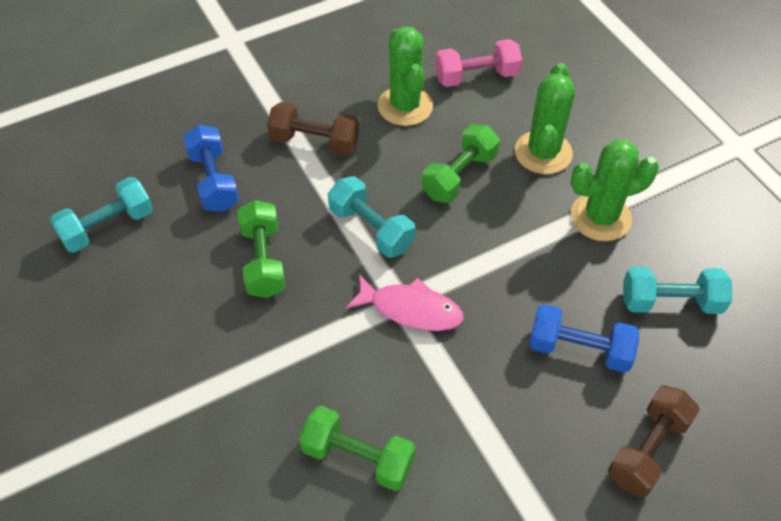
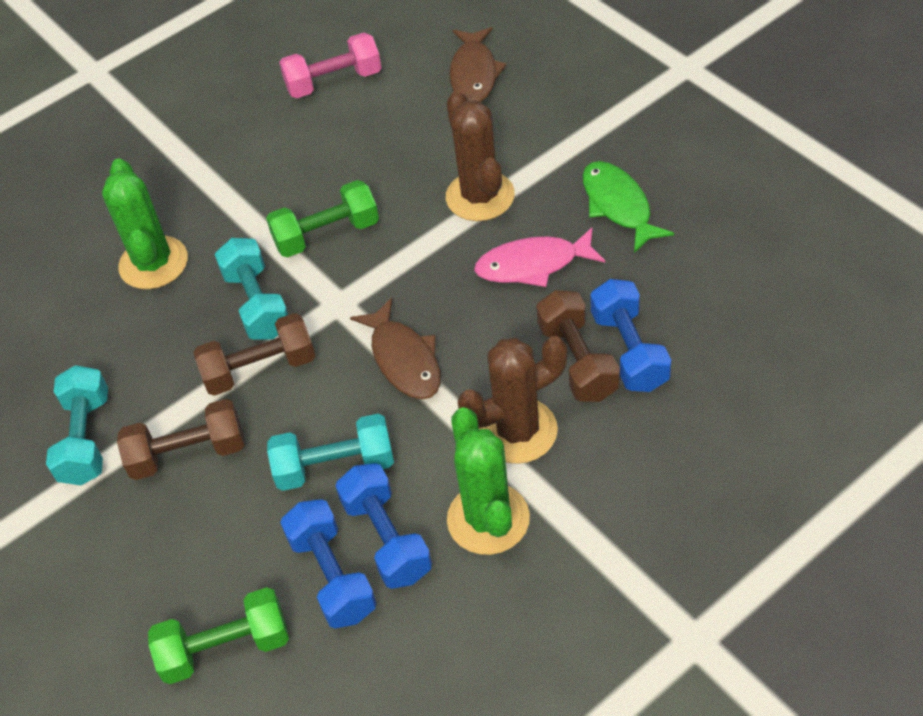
blue dumbbell: 2 -> 3
brown cactus: 0 -> 2
brown dumbbell: 2 -> 3
brown fish: 0 -> 2
green cactus: 3 -> 2
green dumbbell: 3 -> 2
green fish: 0 -> 1

